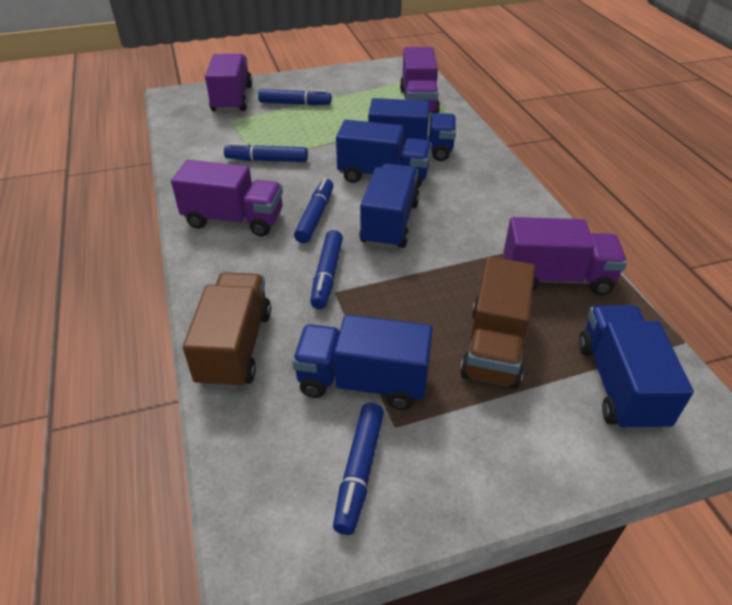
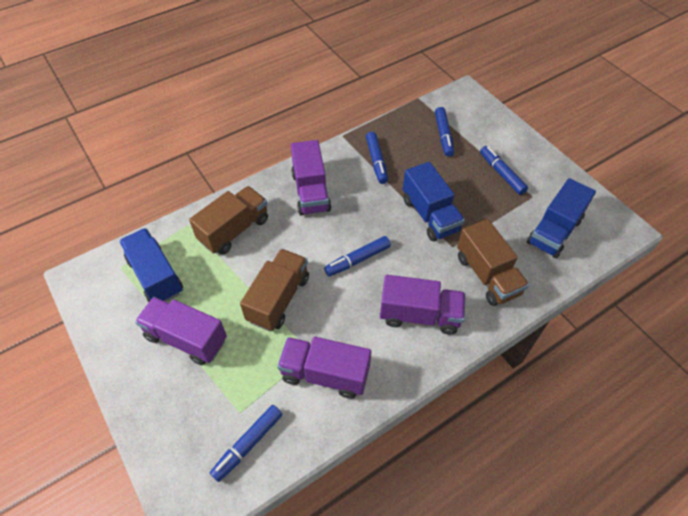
blue truck: 5 -> 3
brown truck: 2 -> 3

